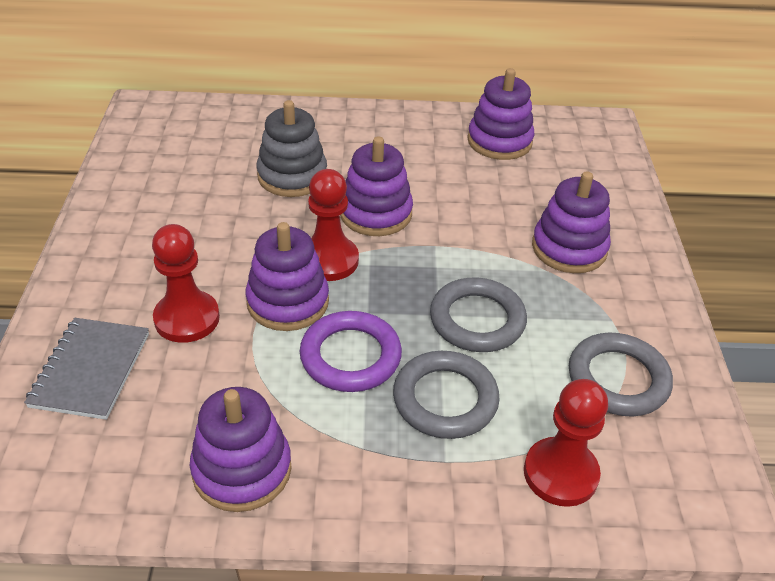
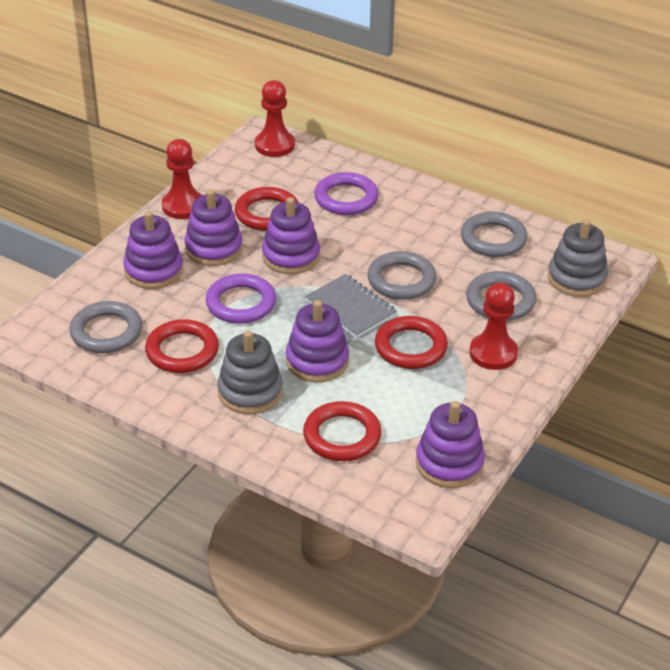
grey ring: 3 -> 4
grey stacking toy: 1 -> 2
purple ring: 1 -> 2
red ring: 0 -> 4

